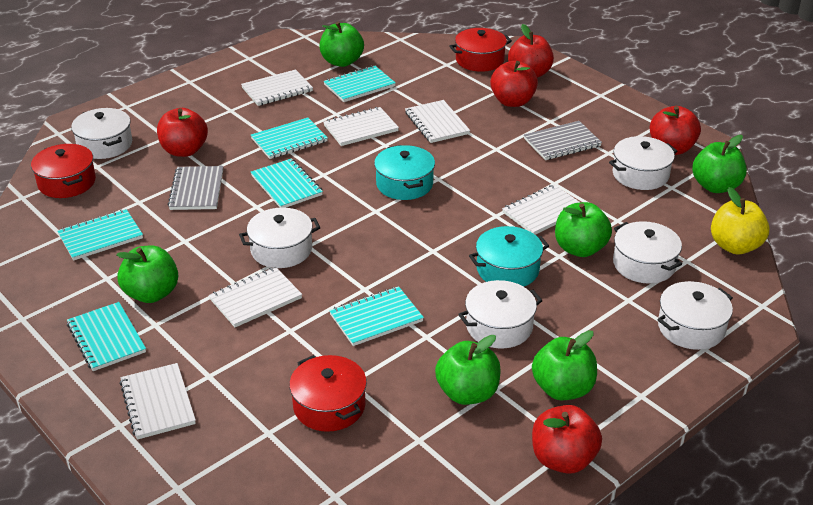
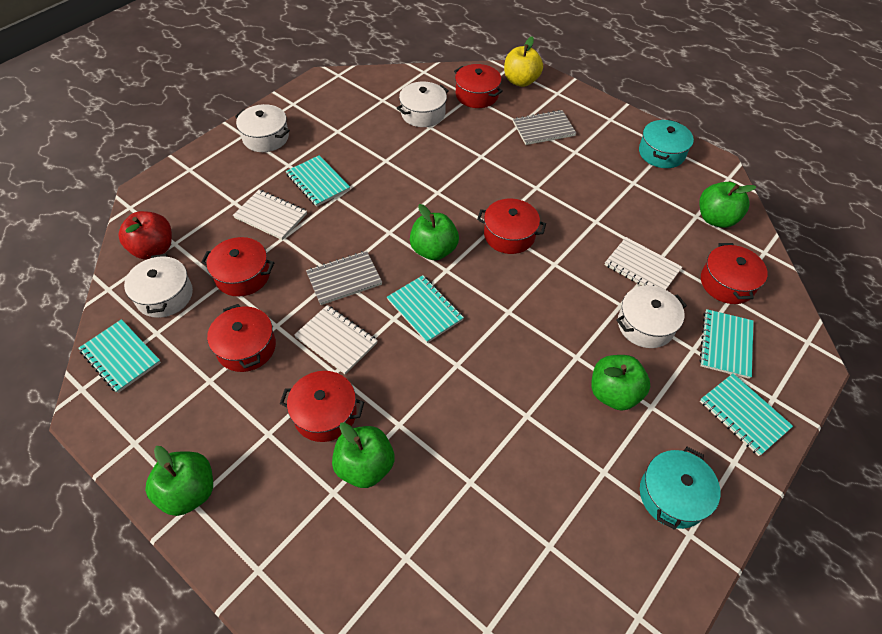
green apple: 6 -> 5
red apple: 5 -> 1
red pot: 3 -> 6
turquoise notebook: 6 -> 5
white notebook: 6 -> 3
white pot: 6 -> 4

